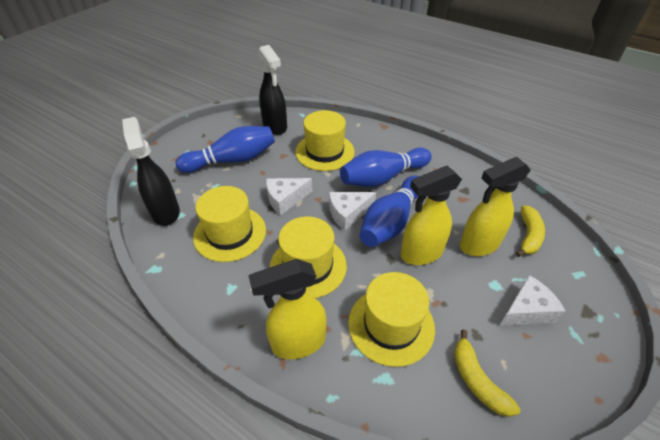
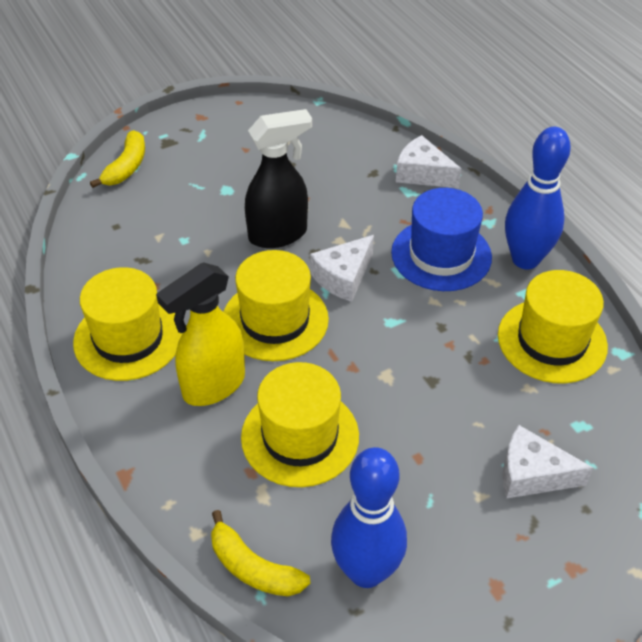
black spray bottle: 2 -> 1
blue bowling pin: 3 -> 2
blue hat: 0 -> 1
yellow spray bottle: 3 -> 1

